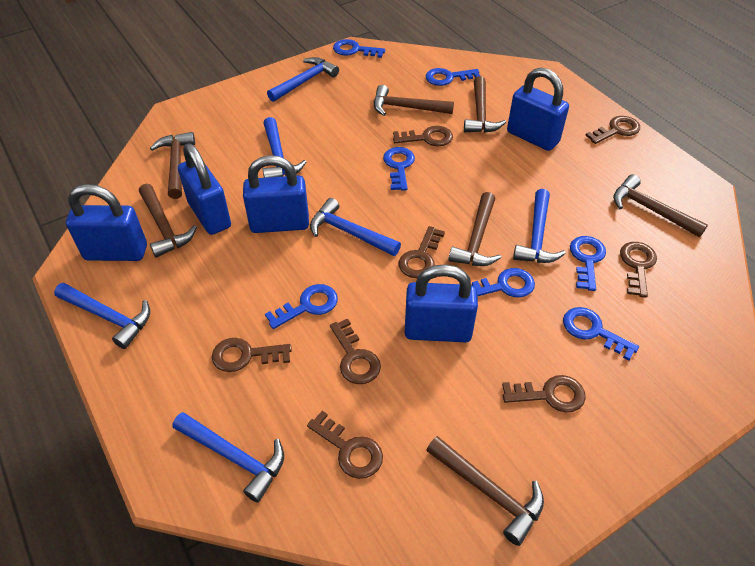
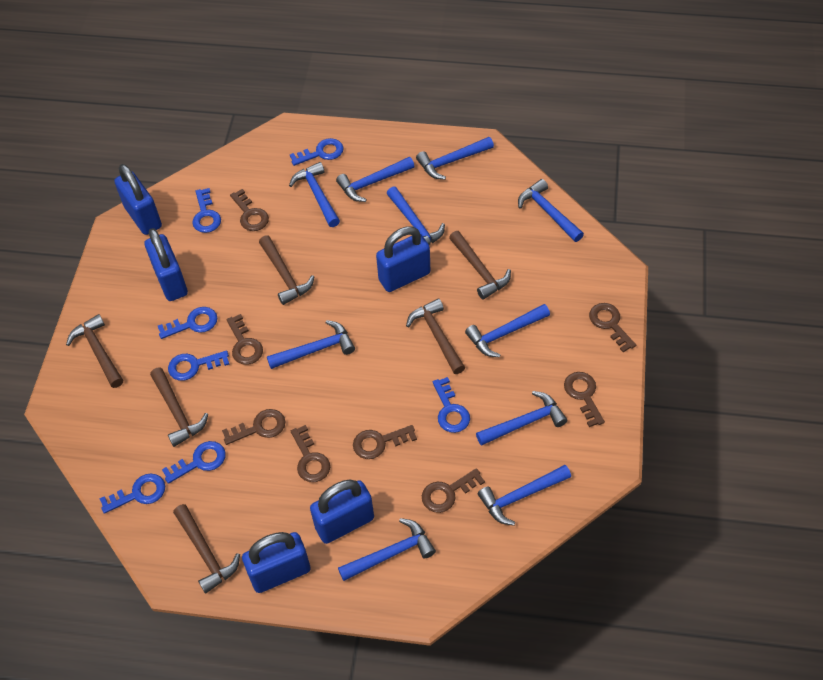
blue hammer: 6 -> 10
brown hammer: 7 -> 6

